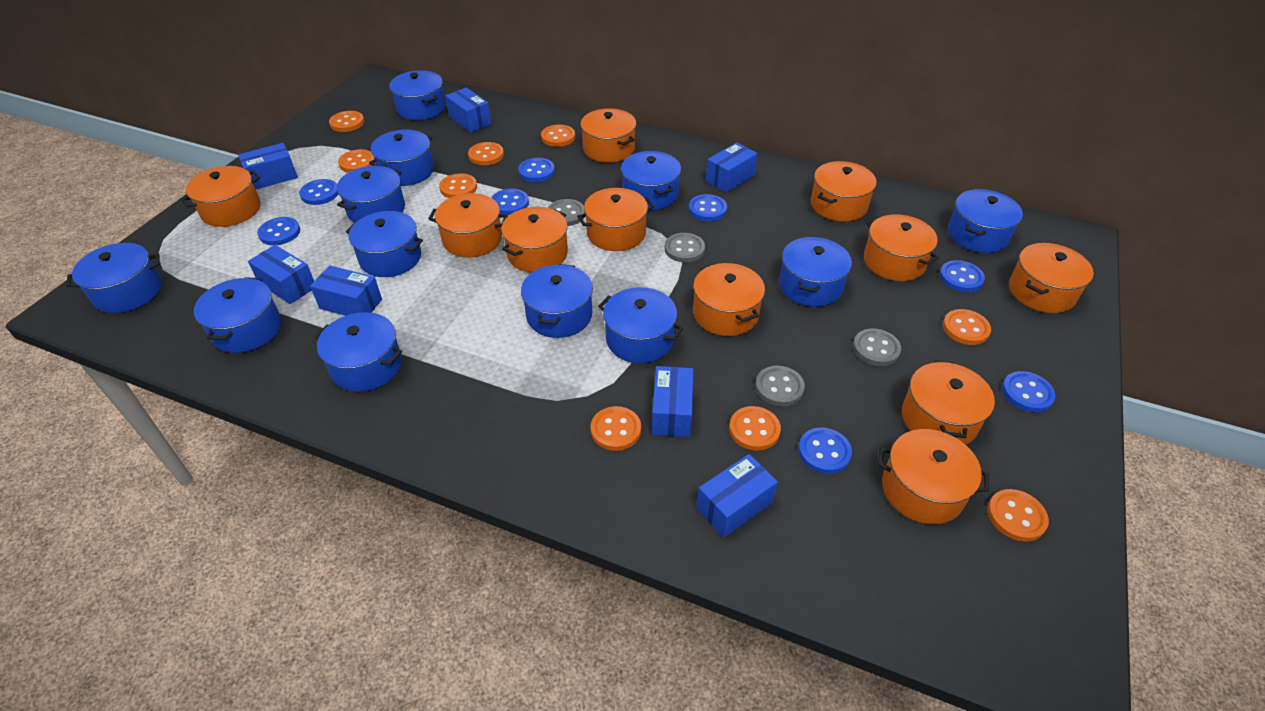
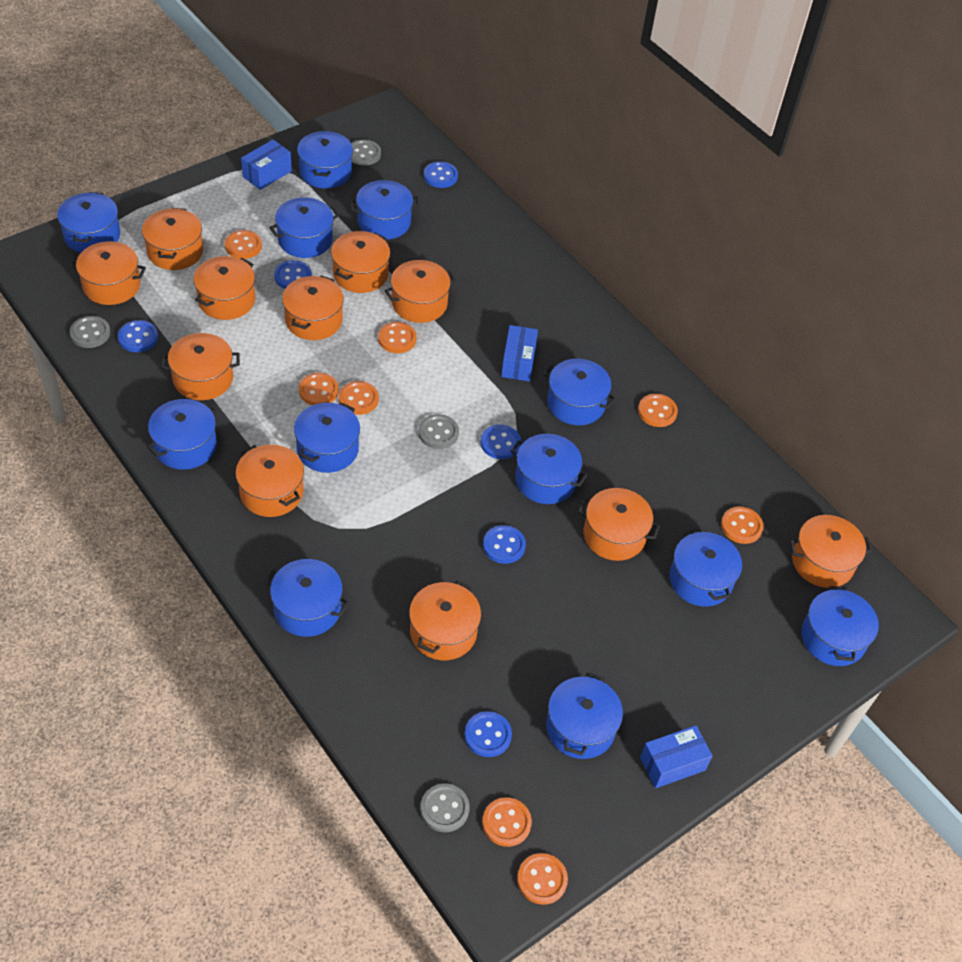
blue box: 7 -> 3
blue button: 8 -> 6
orange button: 9 -> 8

